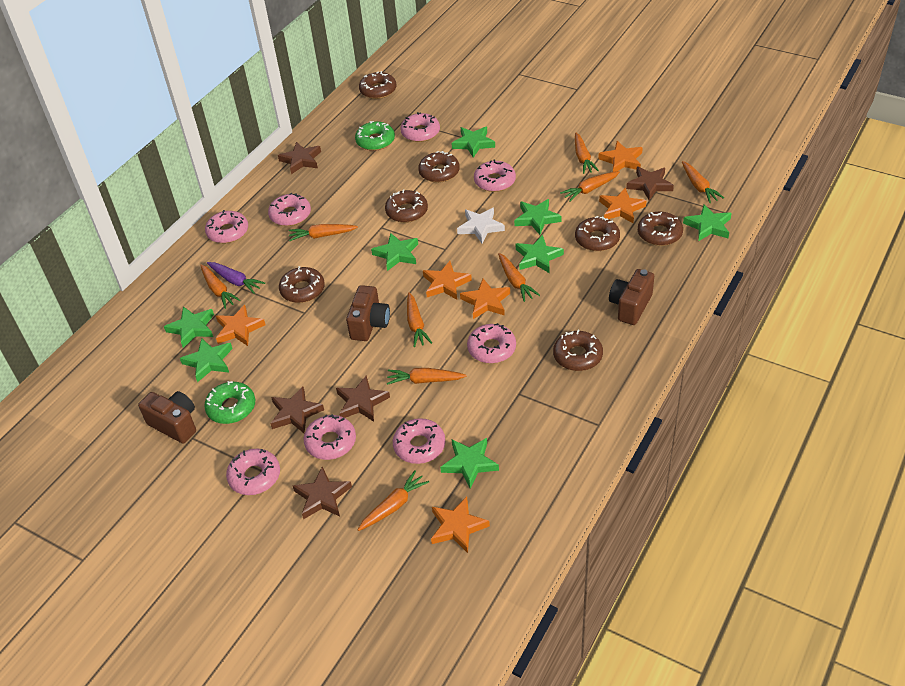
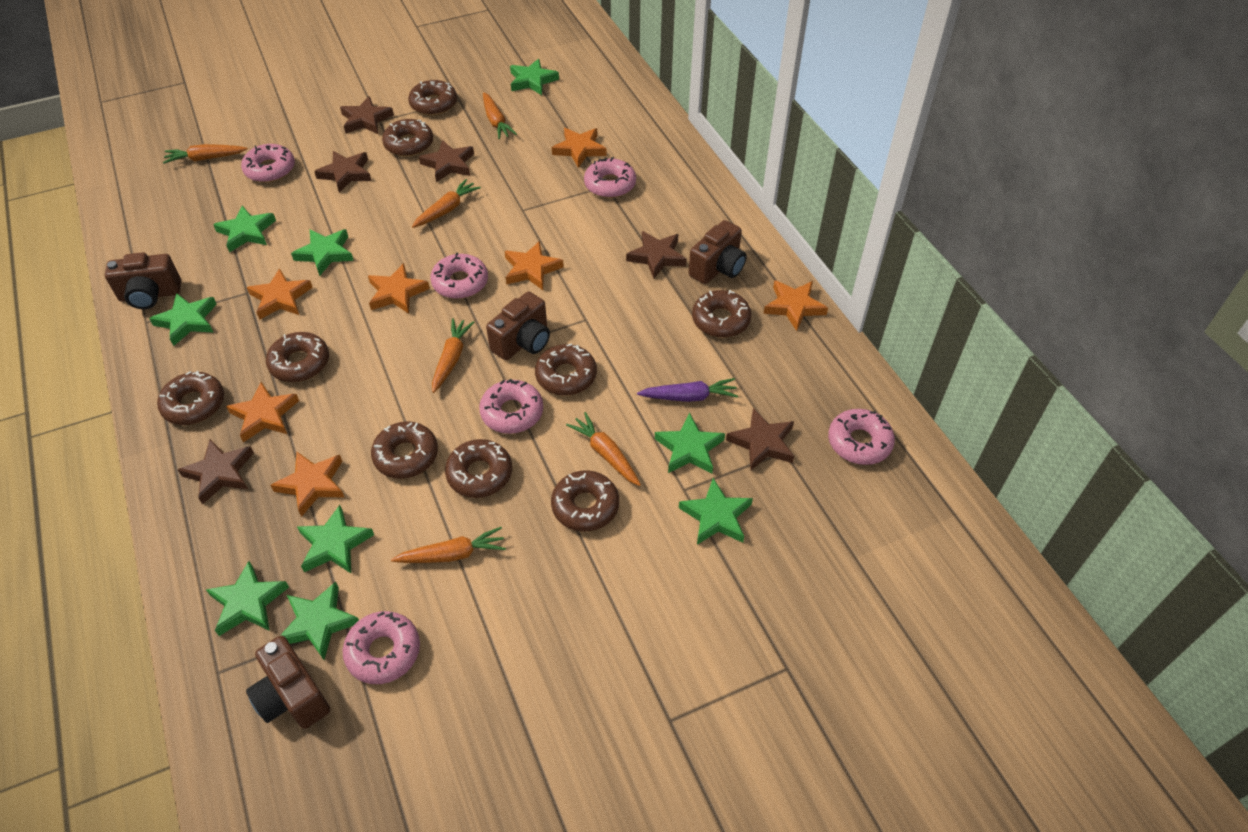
brown camera: 3 -> 4
brown donut: 7 -> 9
brown star: 5 -> 6
green donut: 2 -> 0
green star: 8 -> 9
orange carrot: 9 -> 6
orange star: 6 -> 7
pink donut: 8 -> 6
white star: 1 -> 0

